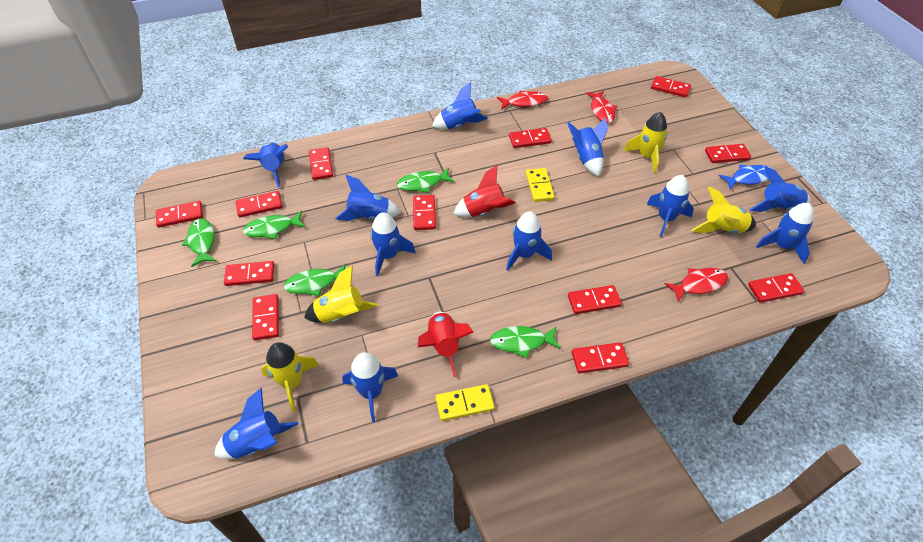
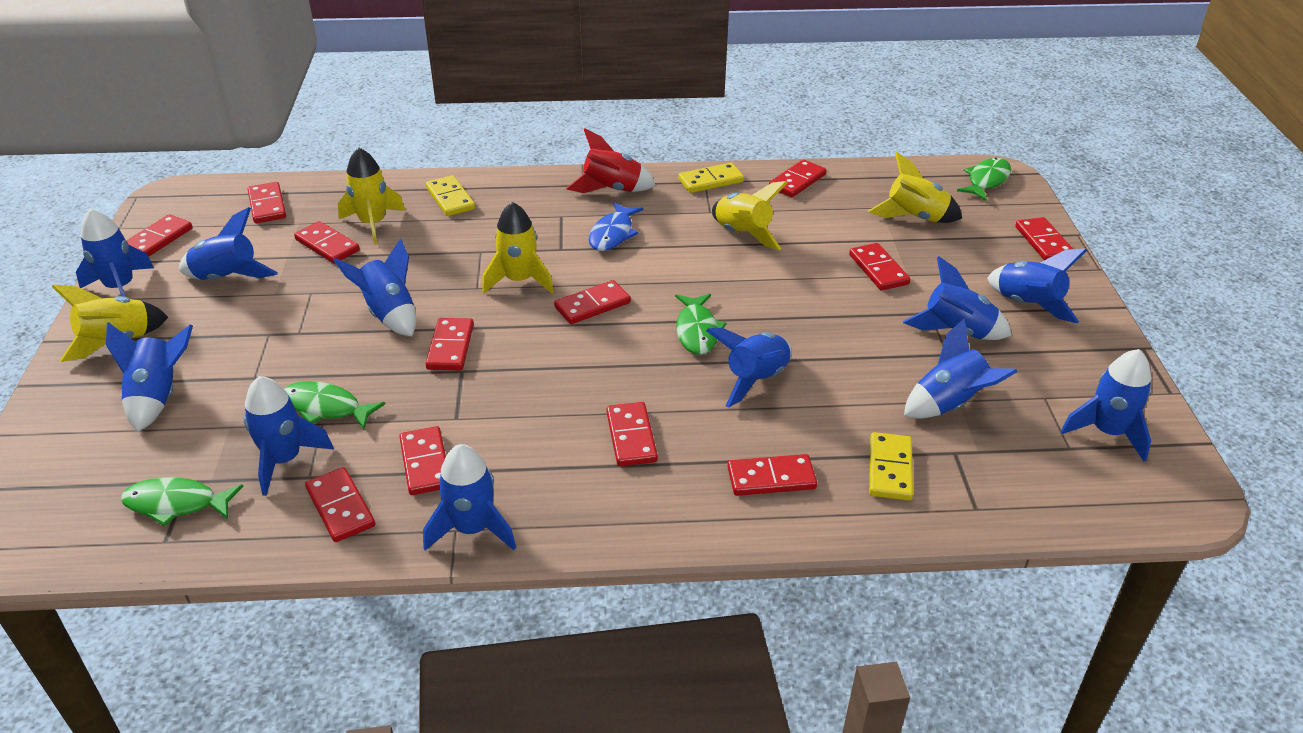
green fish: 5 -> 4
red fish: 3 -> 0
red rocket: 2 -> 1
yellow domino: 2 -> 3
yellow rocket: 4 -> 5

